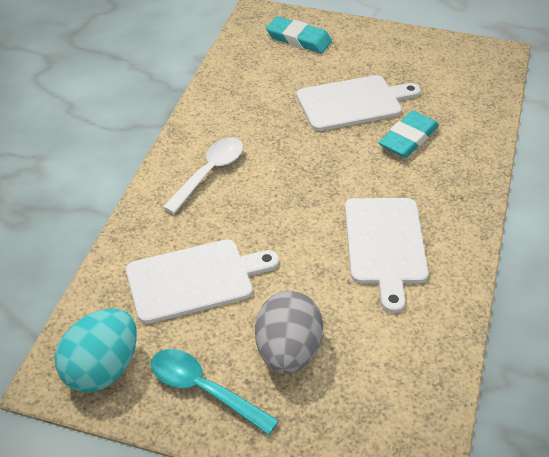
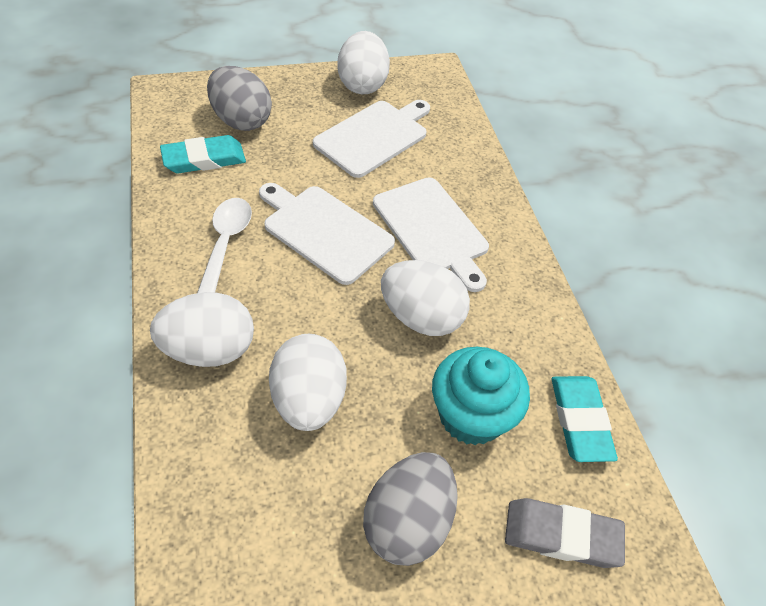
grey egg: 1 -> 2
grey eraser: 0 -> 1
turquoise cupcake: 0 -> 1
turquoise egg: 1 -> 0
turquoise spoon: 1 -> 0
white egg: 0 -> 4

